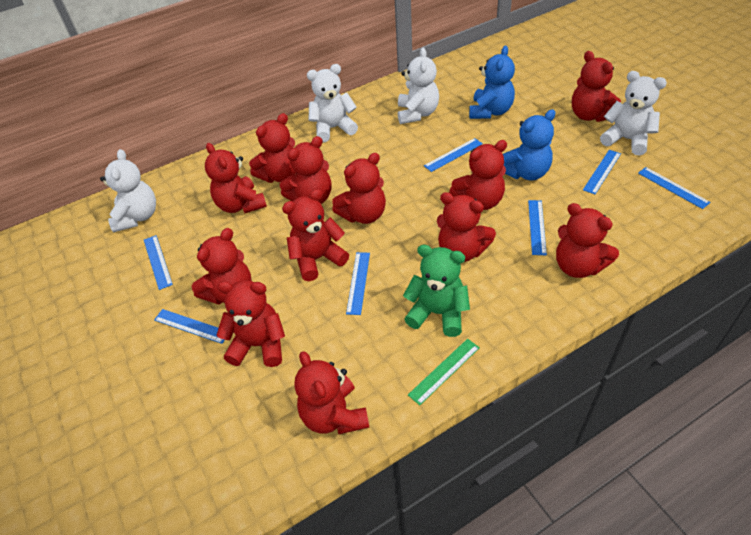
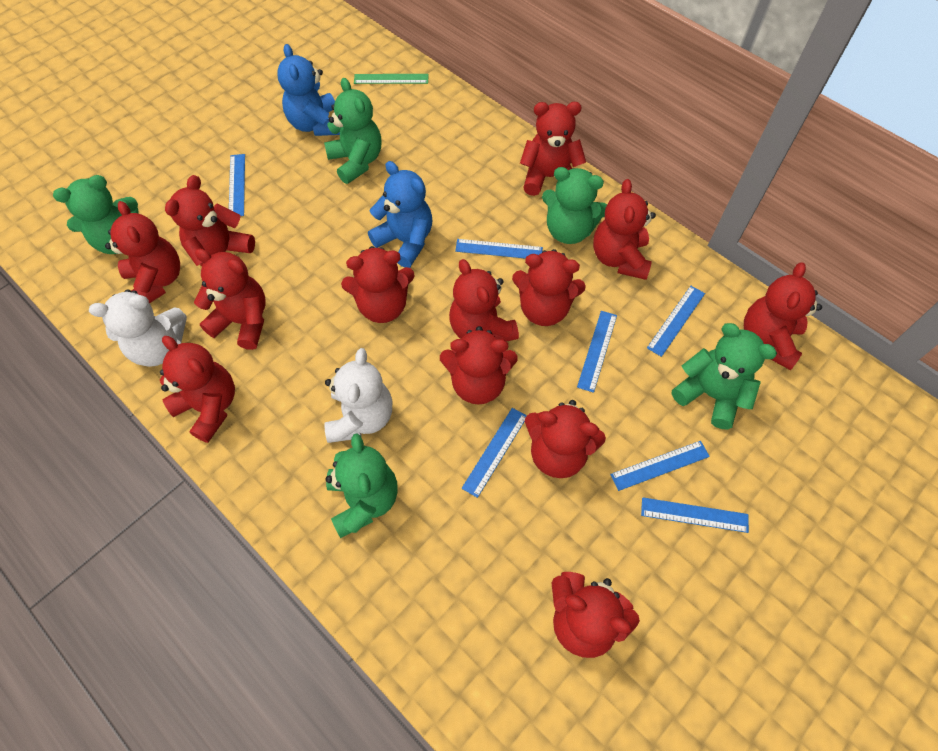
green teddy bear: 1 -> 5
red teddy bear: 12 -> 13
white teddy bear: 4 -> 2

